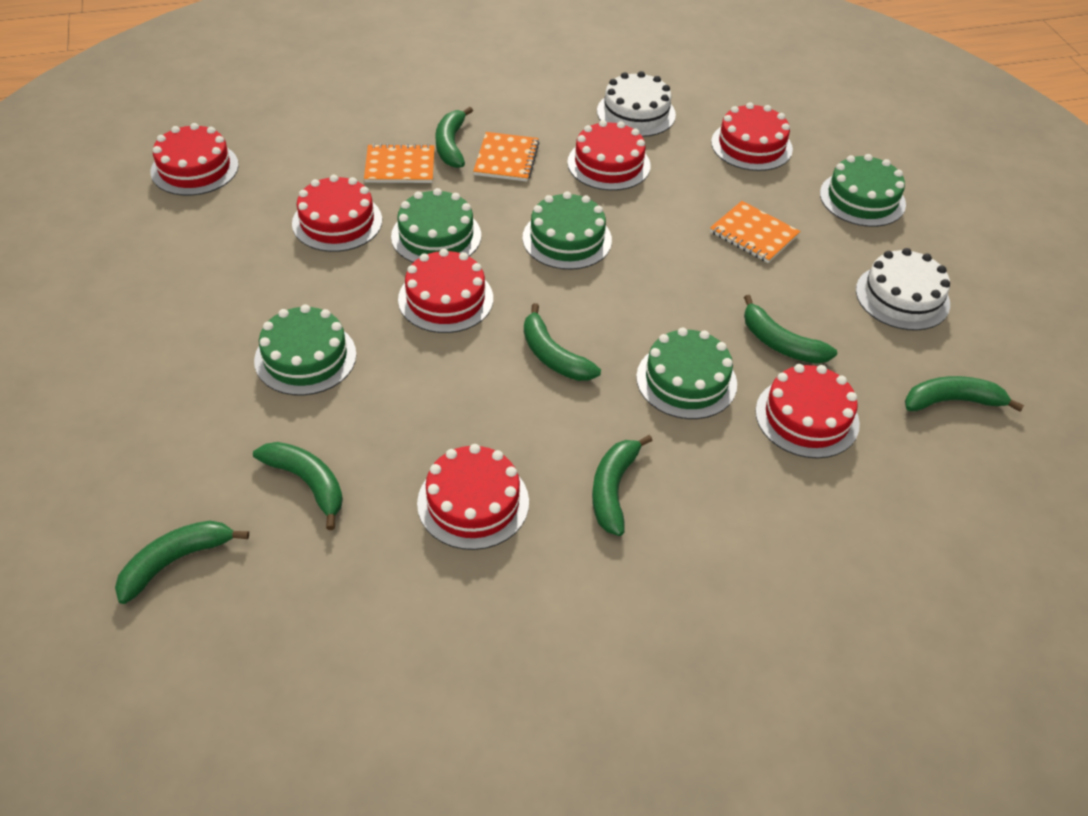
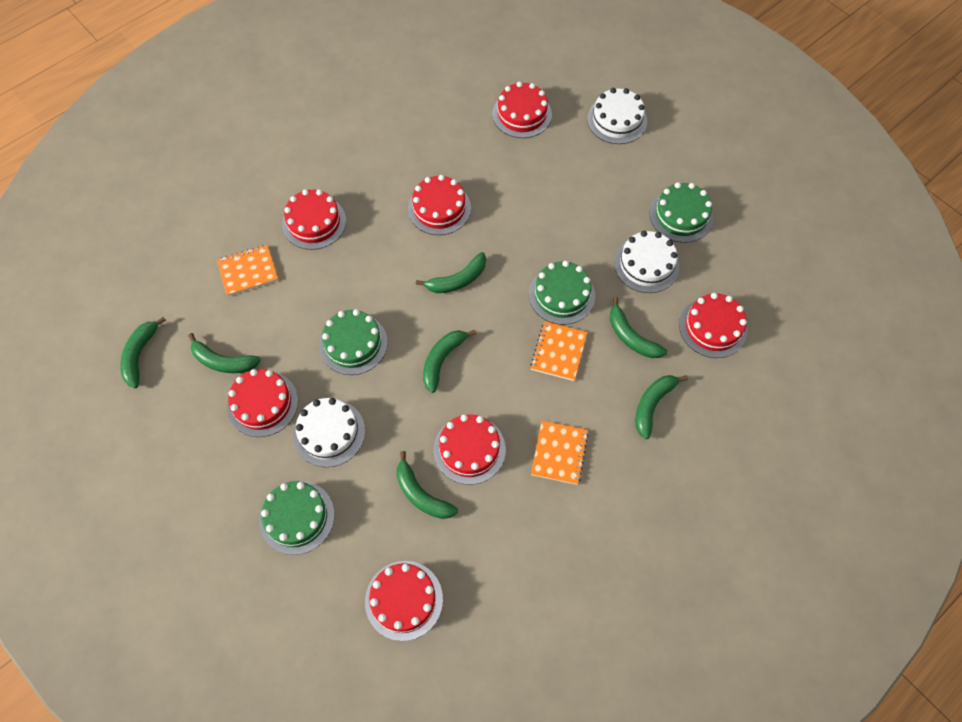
green cake: 5 -> 4
white cake: 2 -> 3

